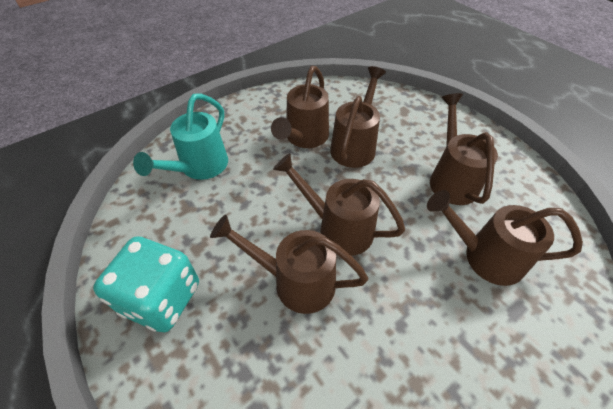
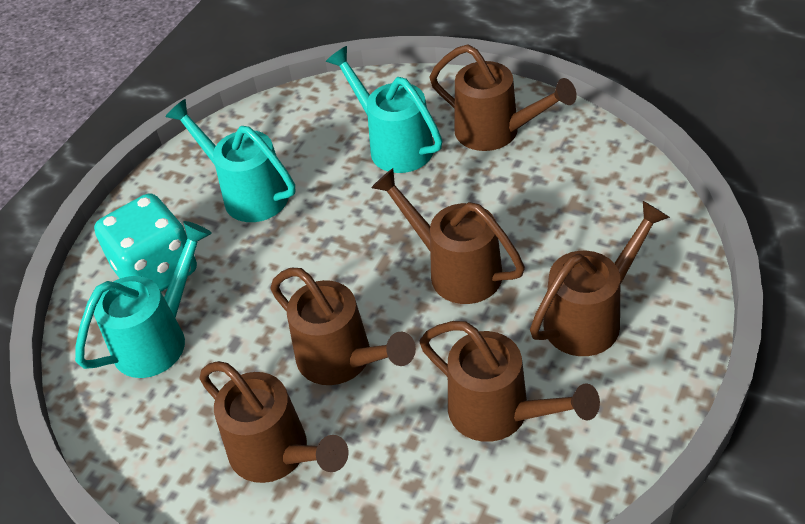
turquoise watering can: 1 -> 3

